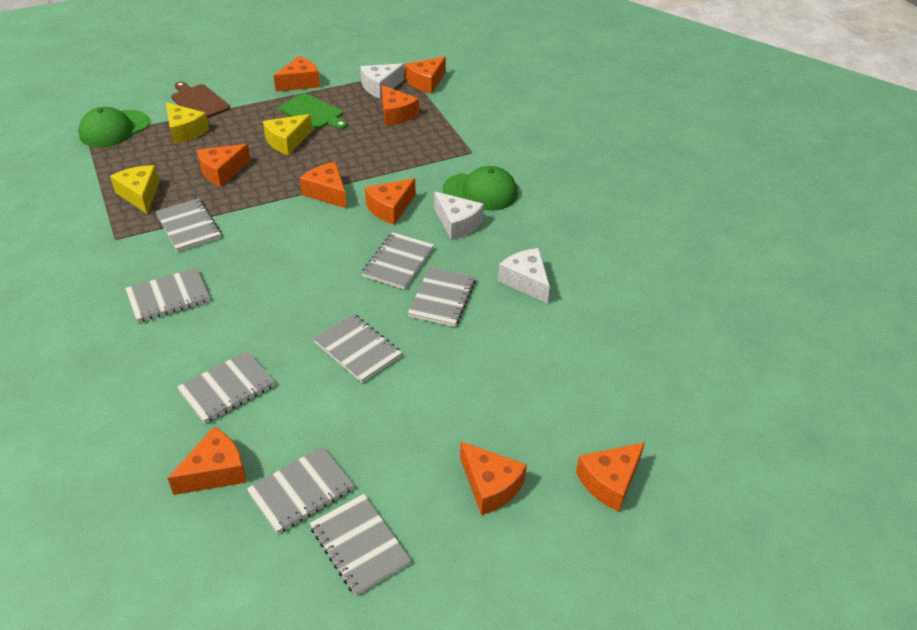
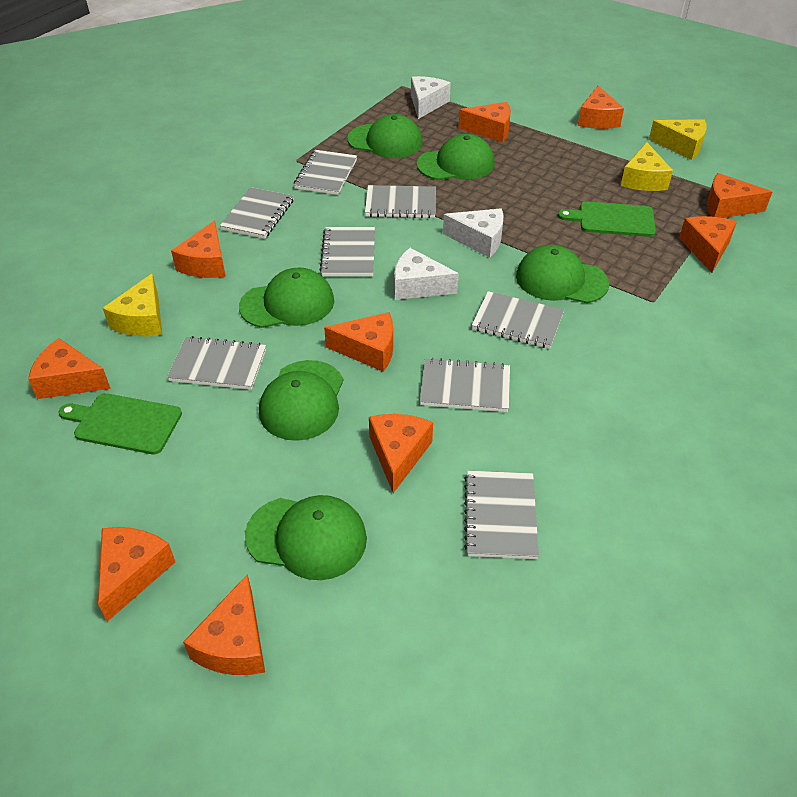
brown cutting board: 1 -> 0
green cap: 2 -> 6
green cutting board: 1 -> 2
orange cheese: 9 -> 10

